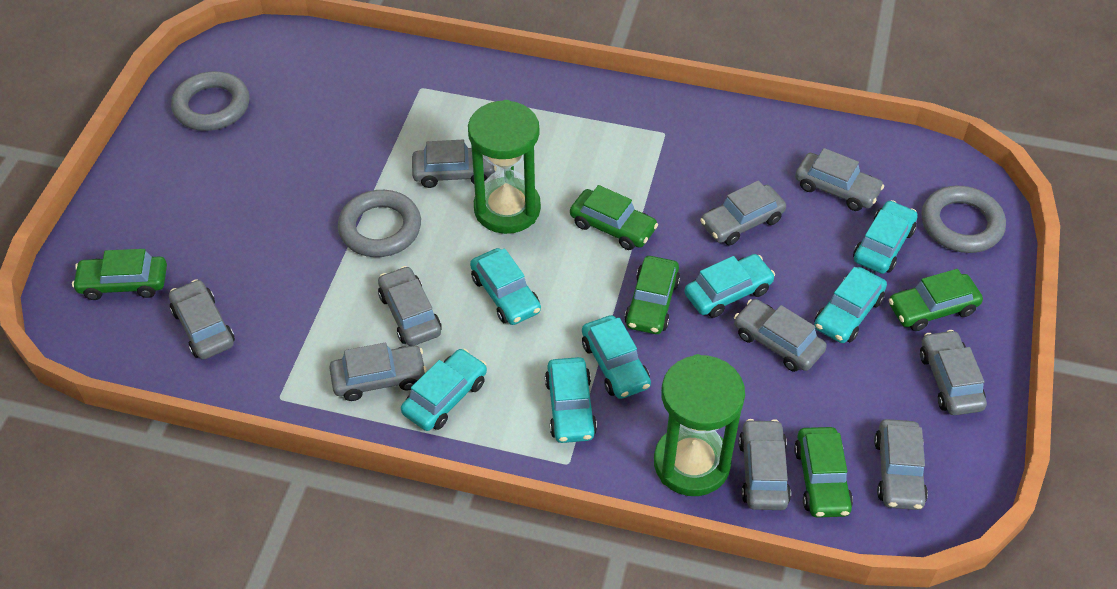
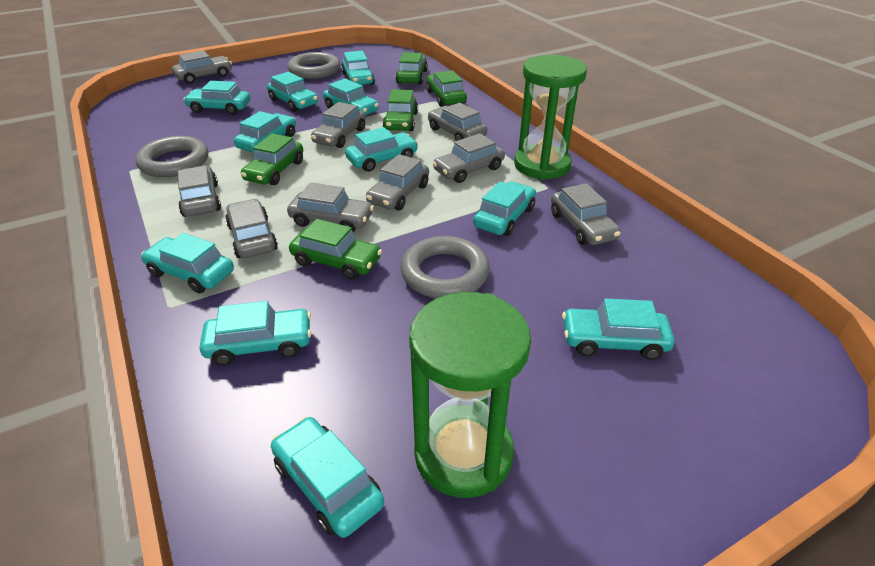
grey car: 10 -> 9
turquoise car: 7 -> 11

